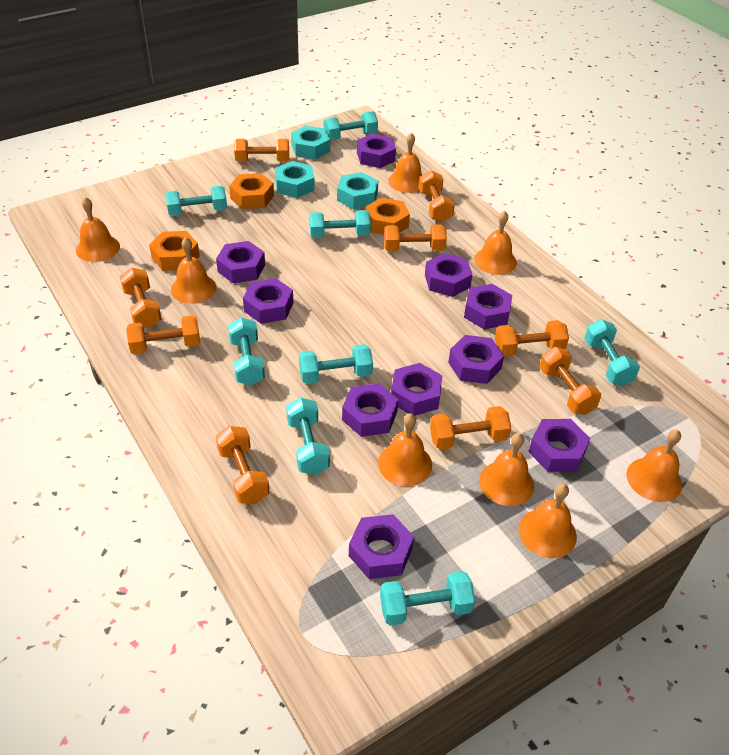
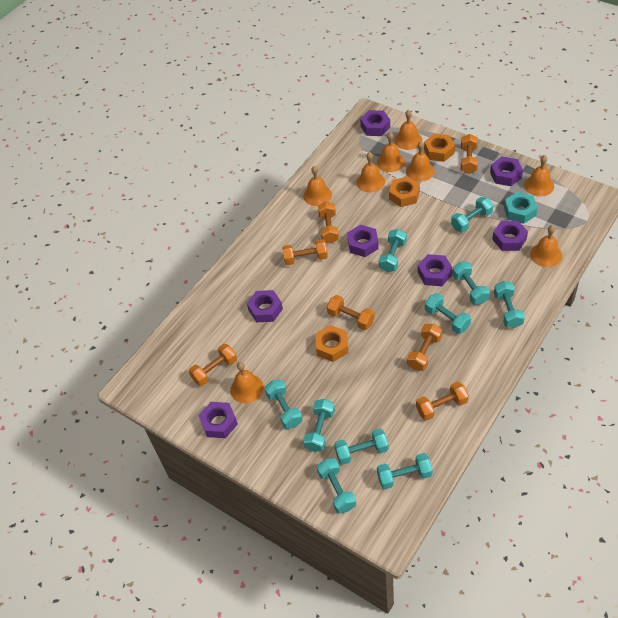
orange dumbbell: 9 -> 7
purple nut: 10 -> 7
turquoise dumbbell: 8 -> 10
turquoise nut: 3 -> 1

